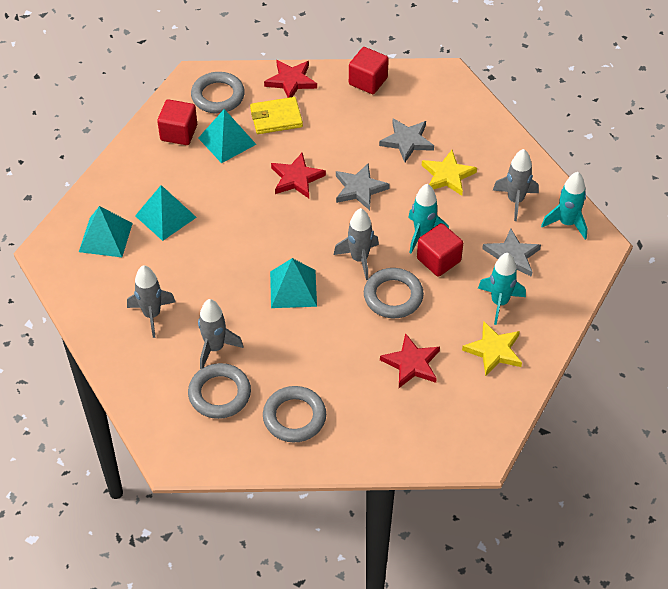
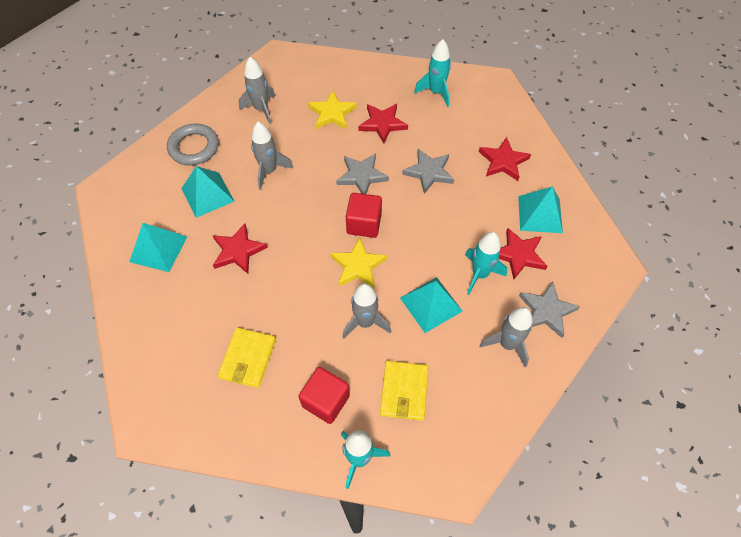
grey ring: 4 -> 1
red cube: 3 -> 2
red star: 3 -> 4
yellow wallet: 1 -> 2

